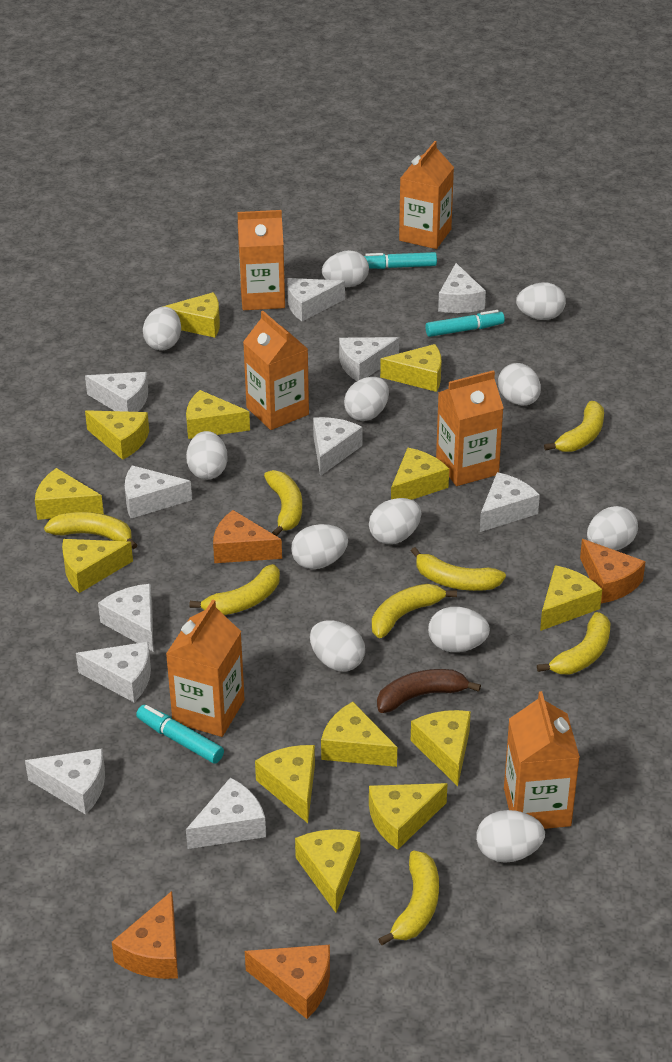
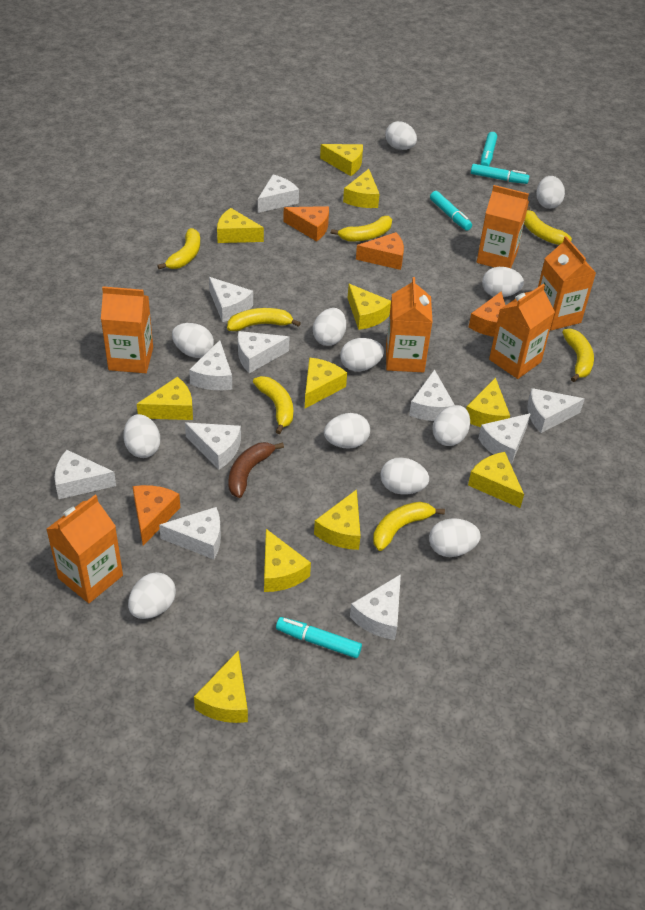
turquoise marker: 3 -> 4
yellow banana: 8 -> 7
yellow cheese: 13 -> 11

